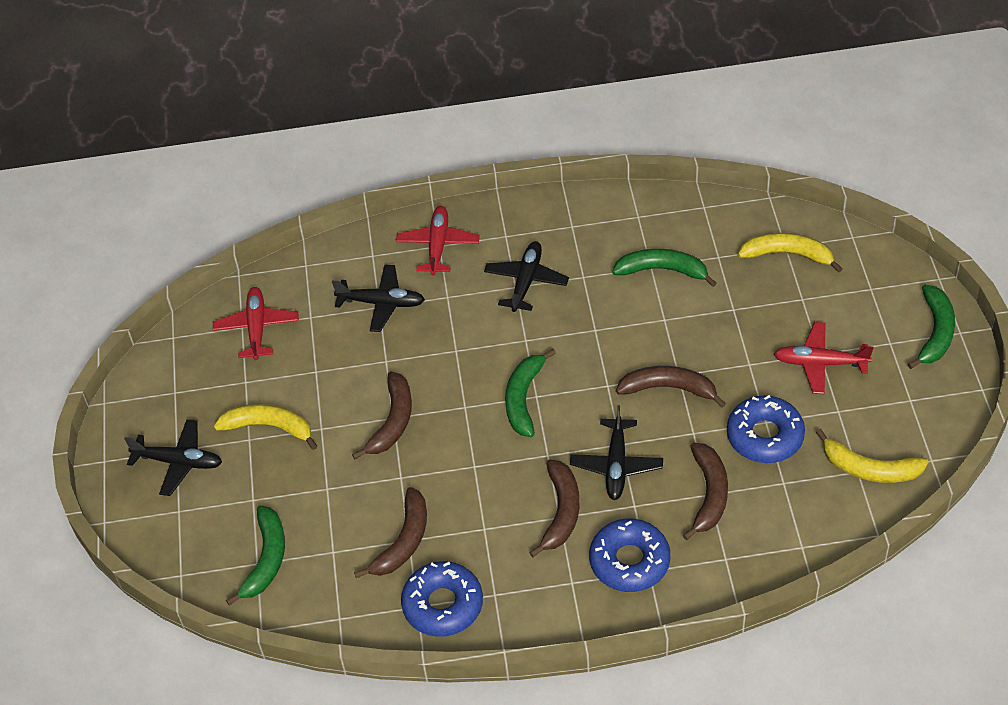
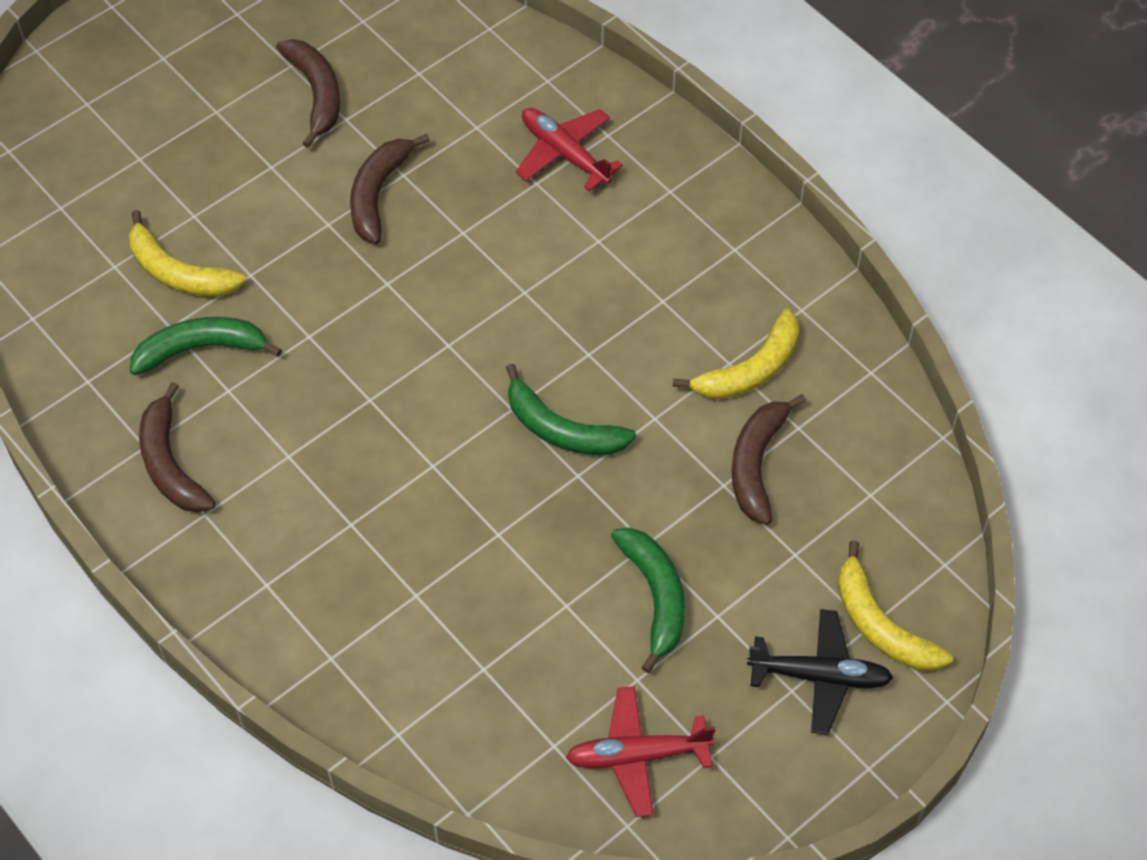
black plane: 4 -> 1
blue donut: 3 -> 0
brown banana: 5 -> 4
green banana: 4 -> 3
red plane: 3 -> 2

